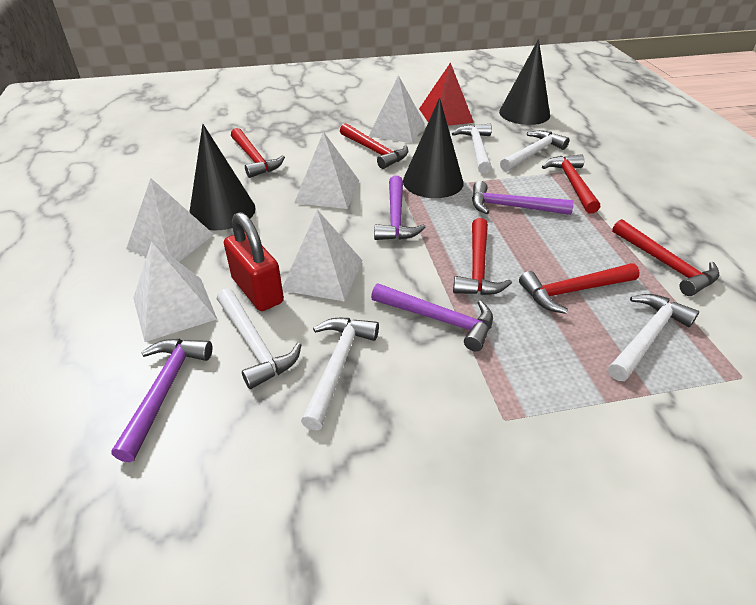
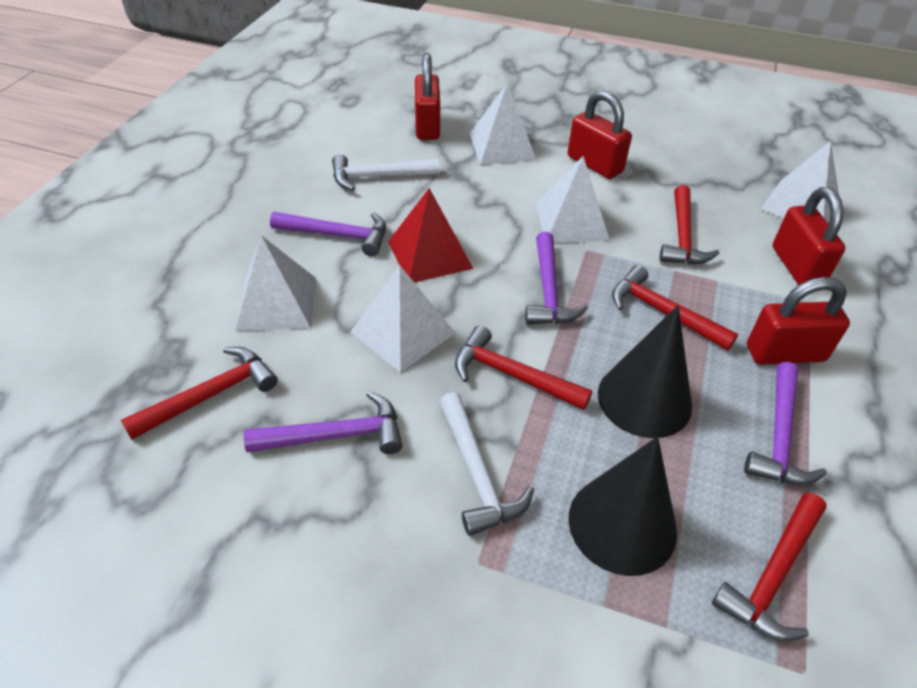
black cone: 3 -> 2
red hammer: 6 -> 5
red padlock: 1 -> 4
white hammer: 5 -> 2

